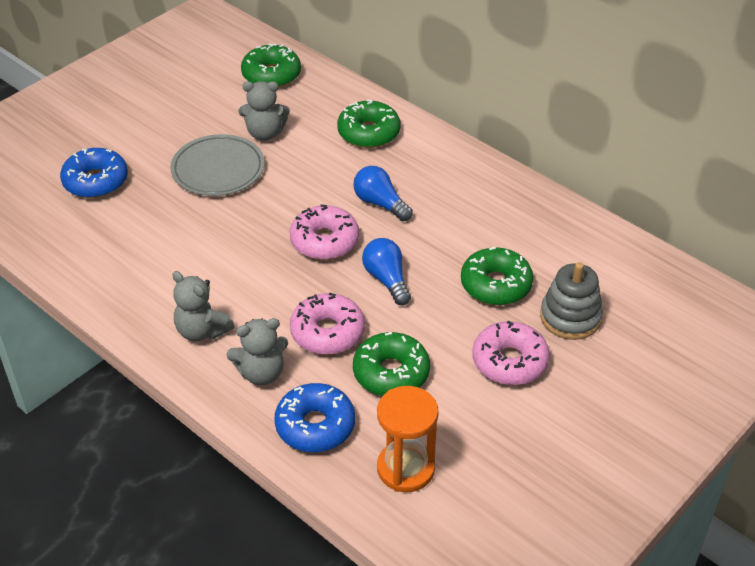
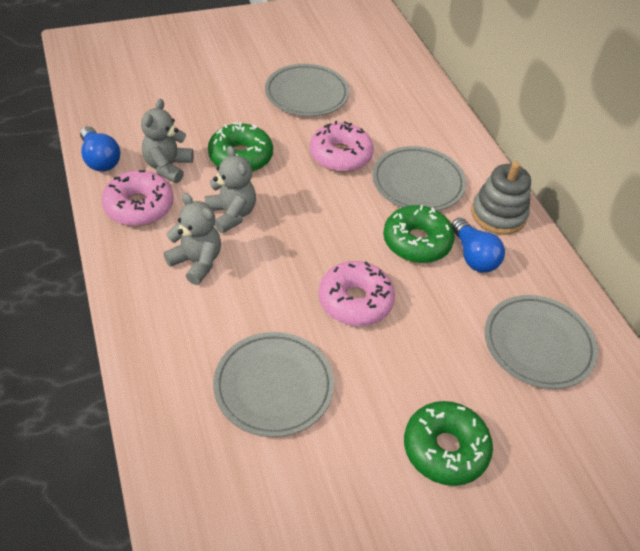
blue donut: 2 -> 0
green donut: 4 -> 3
grey plate: 1 -> 4
orange hourglass: 1 -> 0

